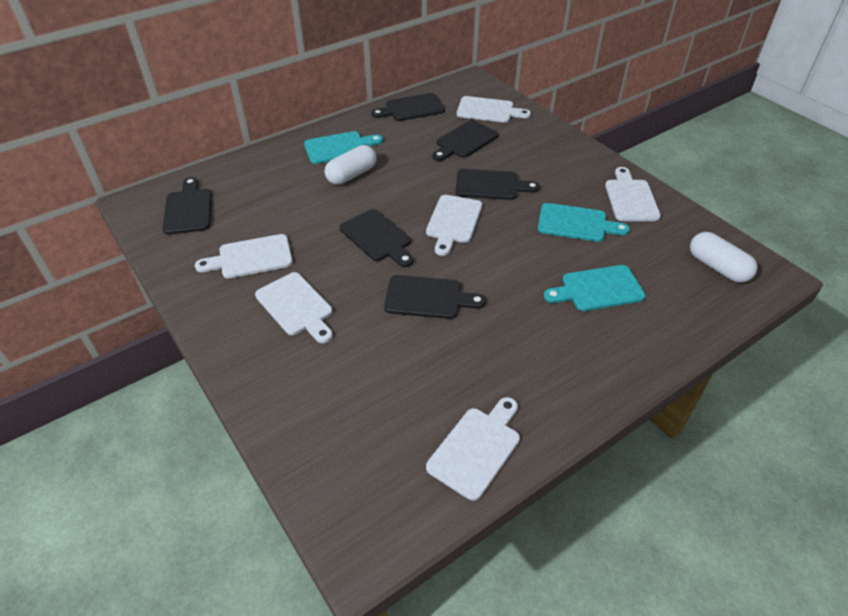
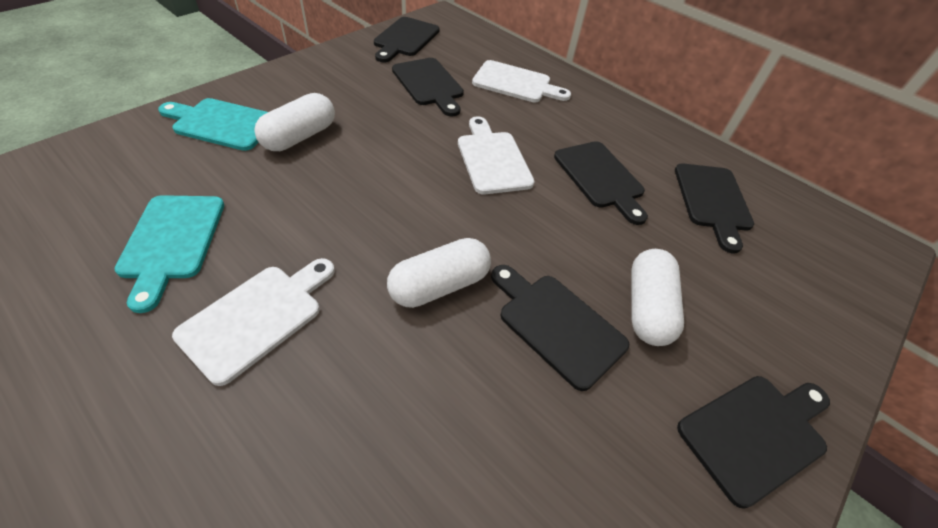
turquoise cutting board: 3 -> 2
white capsule: 2 -> 3
white cutting board: 6 -> 3

